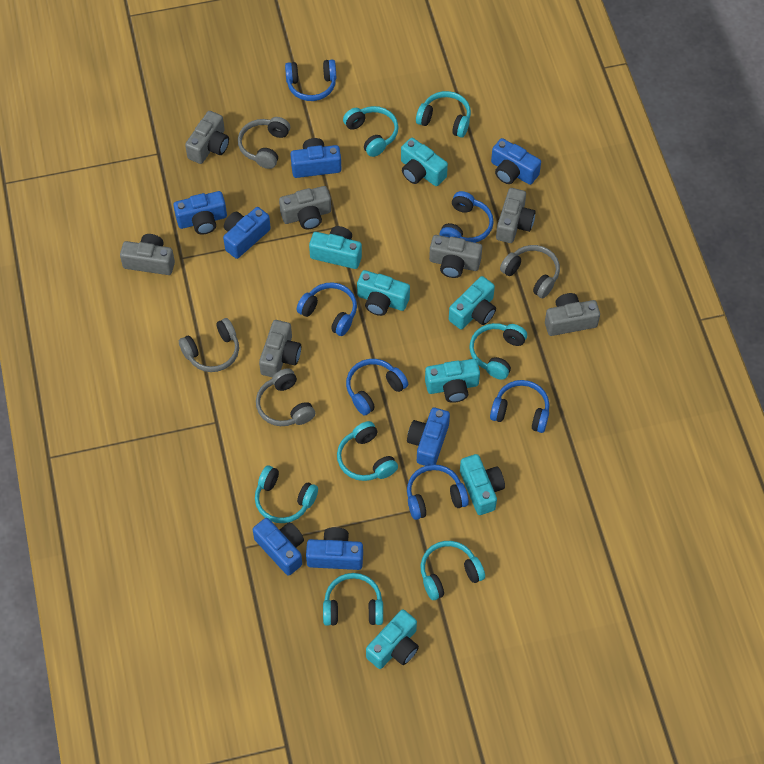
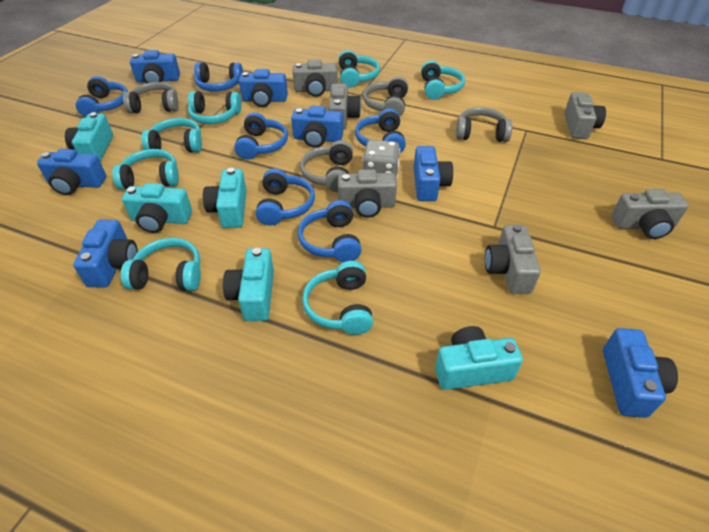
grey camera: 7 -> 6
grey dice: 0 -> 1
turquoise camera: 7 -> 5

